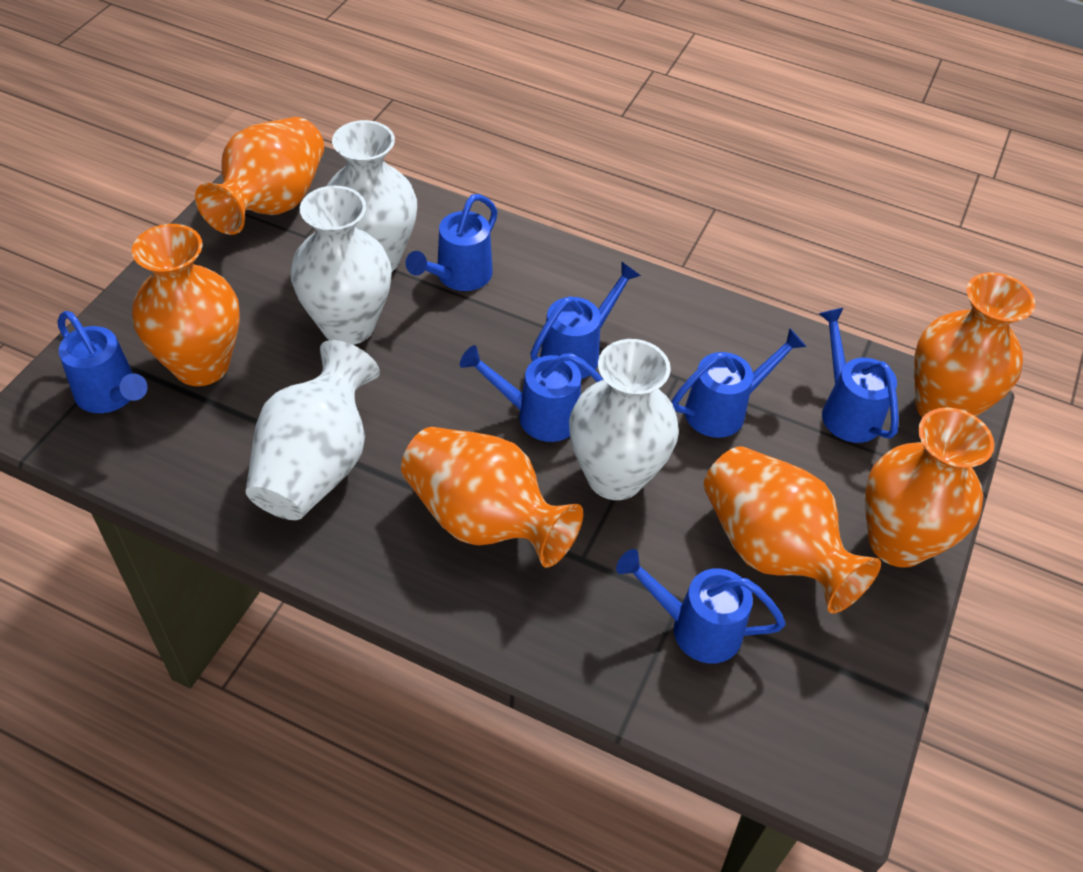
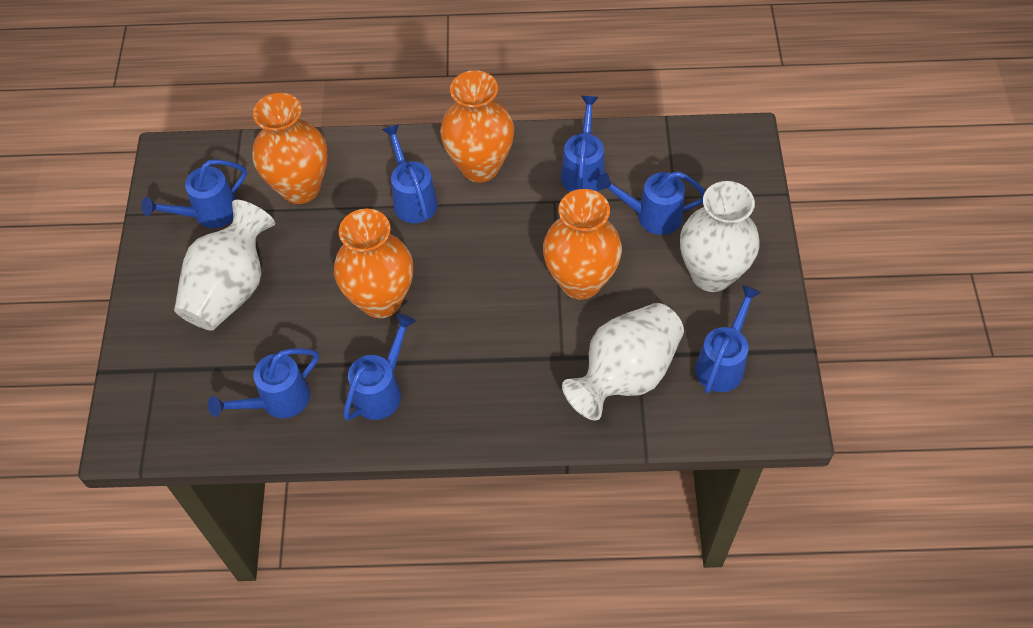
orange vase: 6 -> 4
white vase: 4 -> 3

